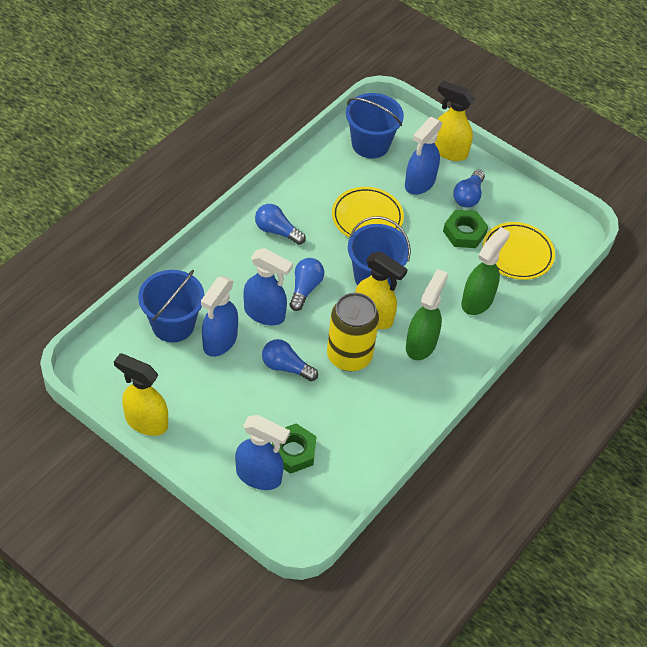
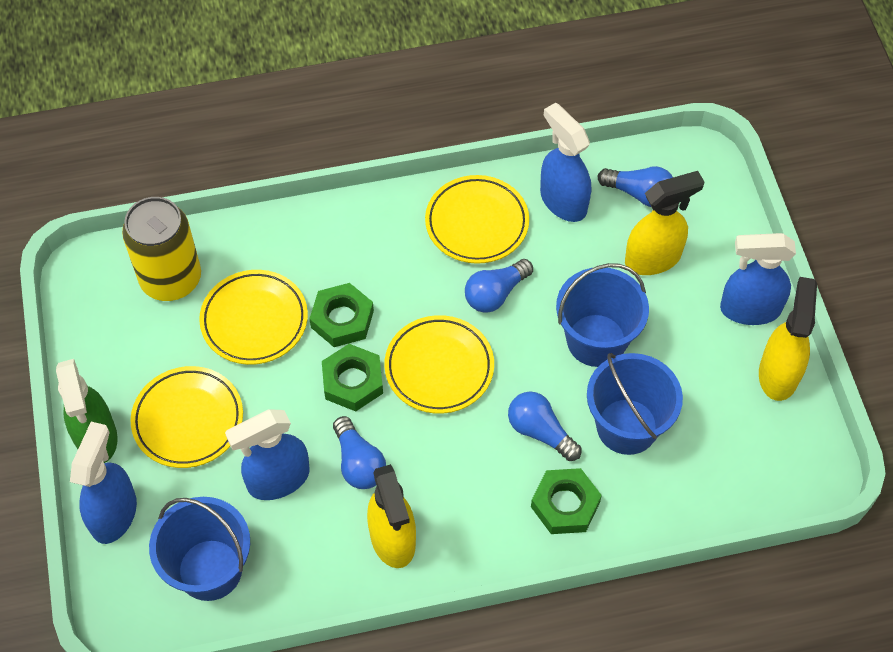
green nut: 2 -> 3
green spray bottle: 2 -> 1
yellow plate: 2 -> 4

